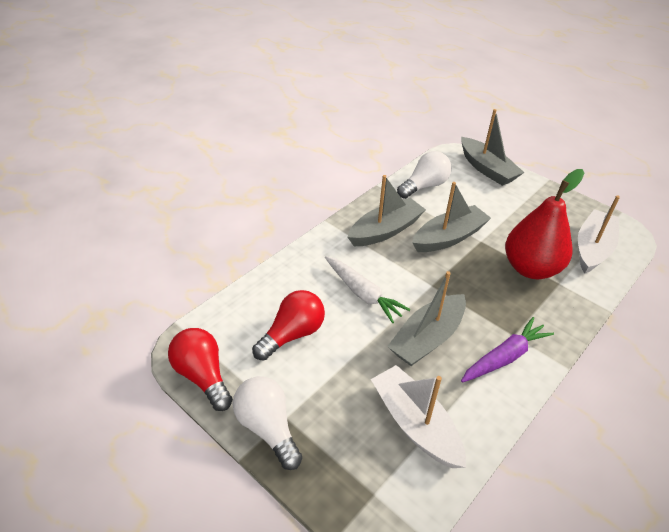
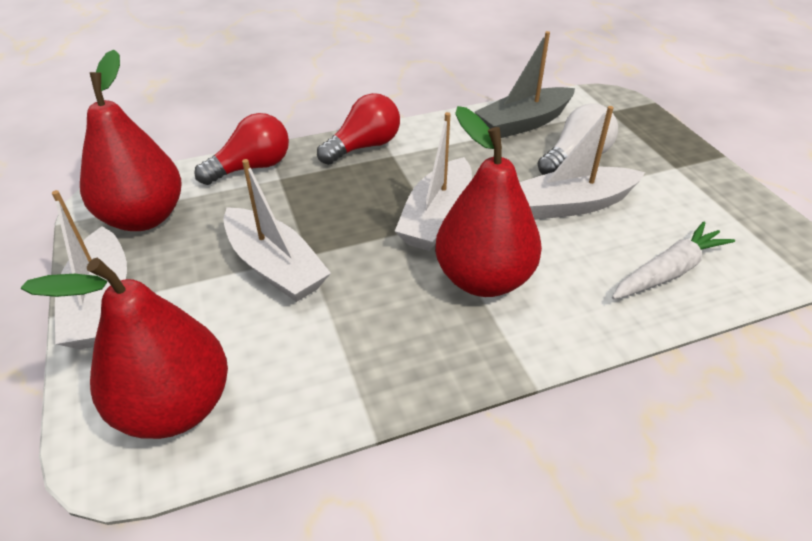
grey boat: 4 -> 1
purple carrot: 1 -> 0
red pear: 1 -> 3
white boat: 2 -> 4
white light bulb: 2 -> 1

